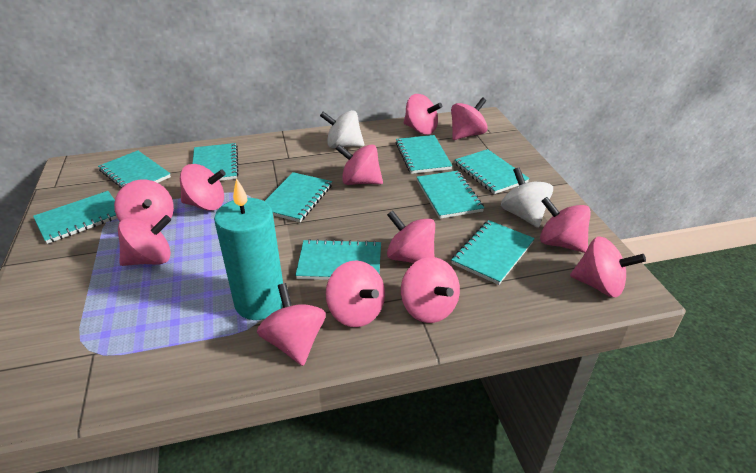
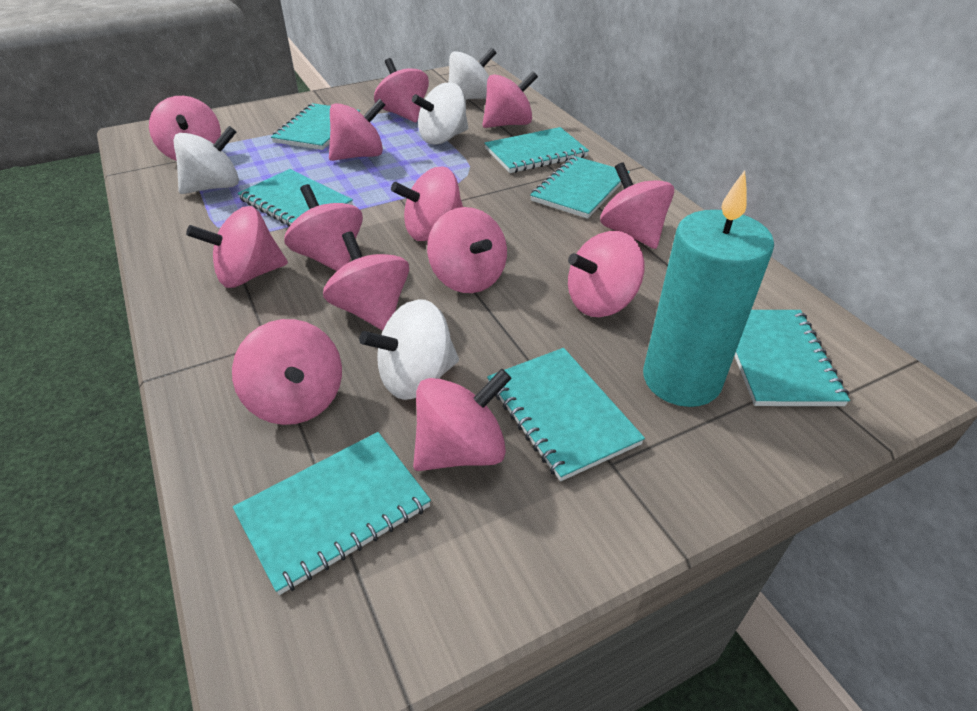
pink spinning top: 12 -> 13
turquoise notebook: 9 -> 7
white spinning top: 2 -> 4

